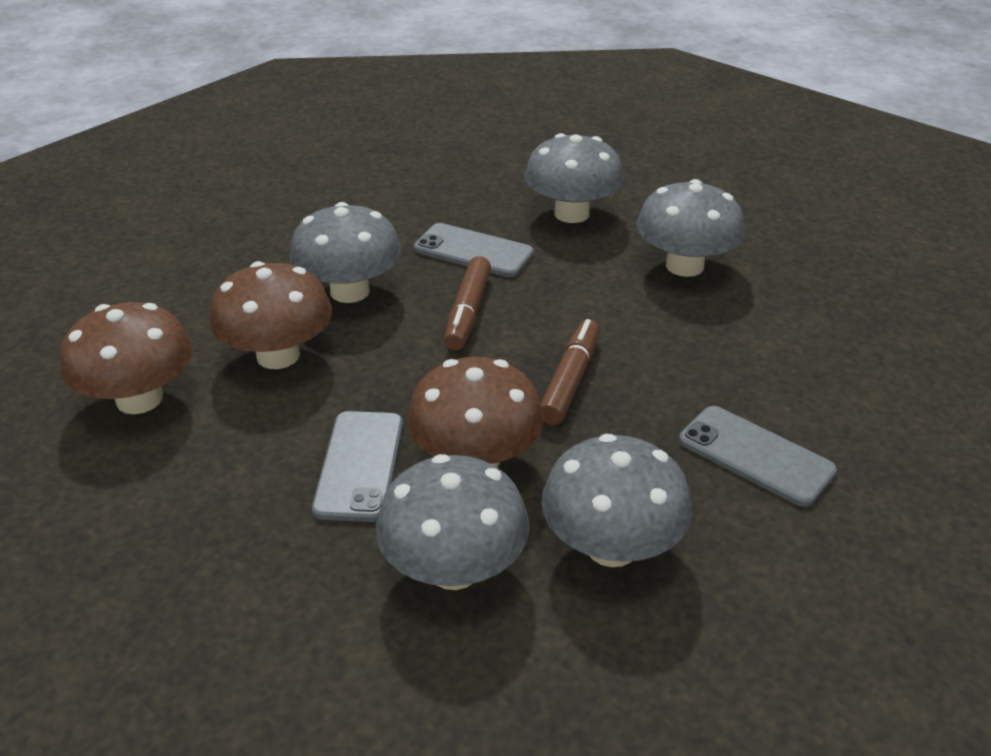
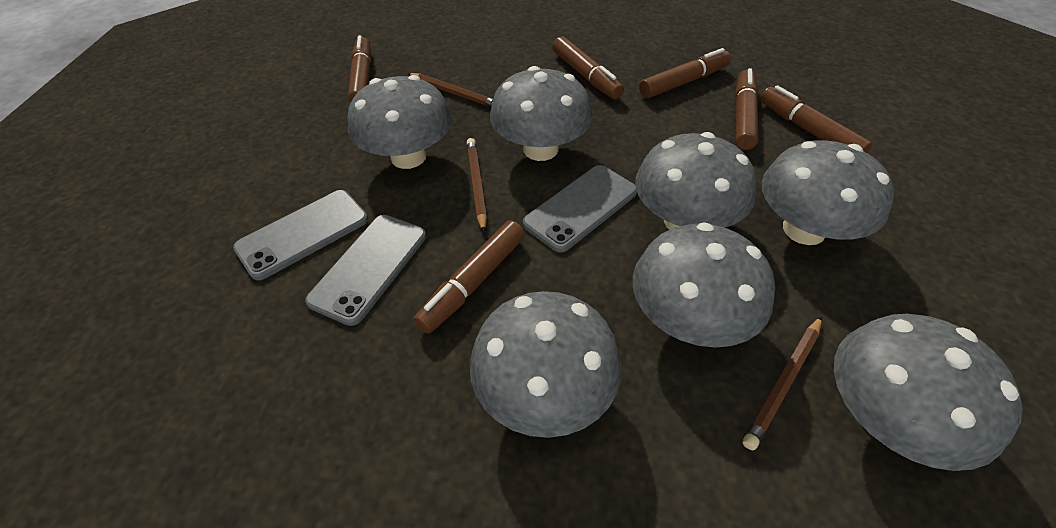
brown marker: 2 -> 6
brown mushroom: 3 -> 0
brown pencil: 0 -> 3
grey mushroom: 5 -> 7

